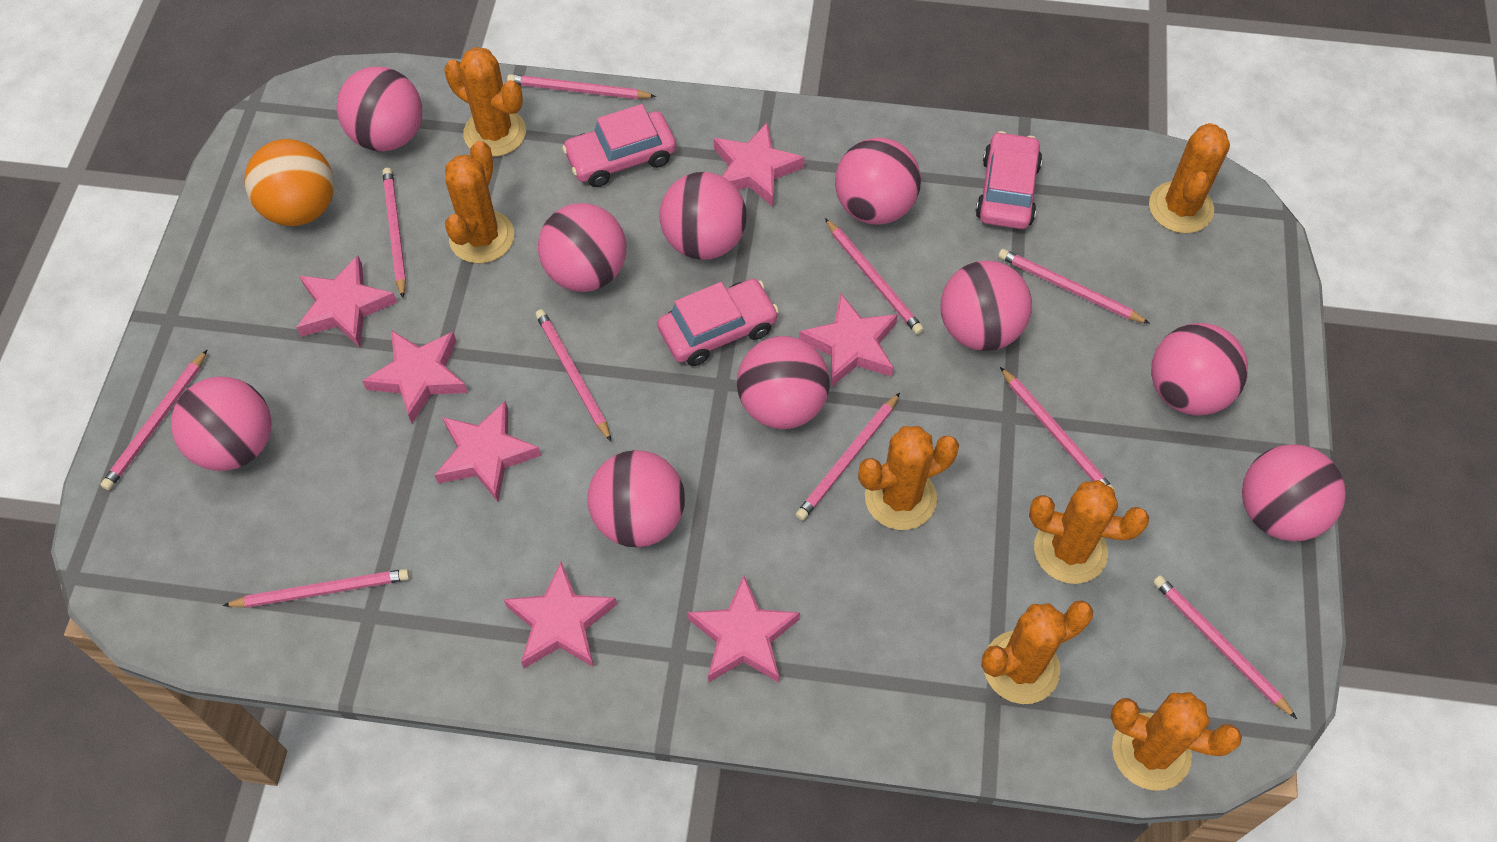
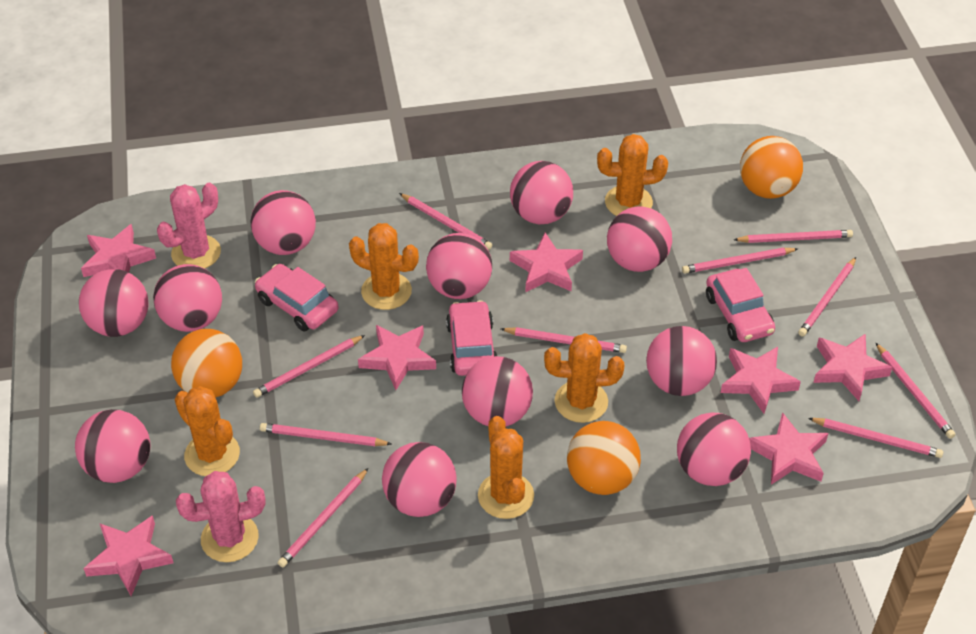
orange ball: 1 -> 3
orange cactus: 7 -> 5
pink ball: 10 -> 11
pink cactus: 0 -> 2

